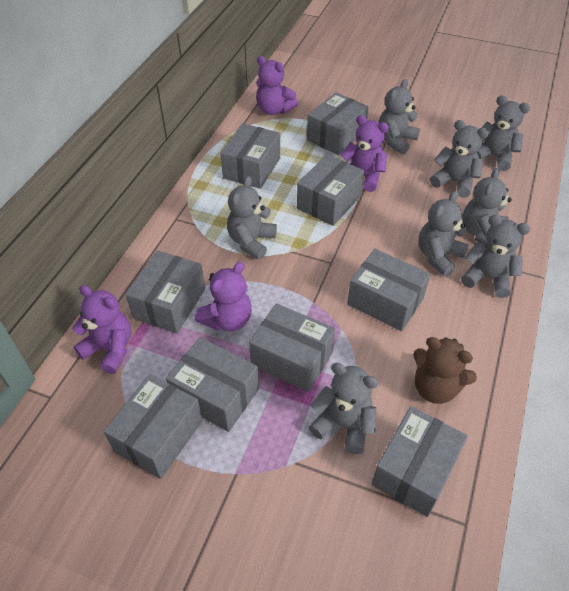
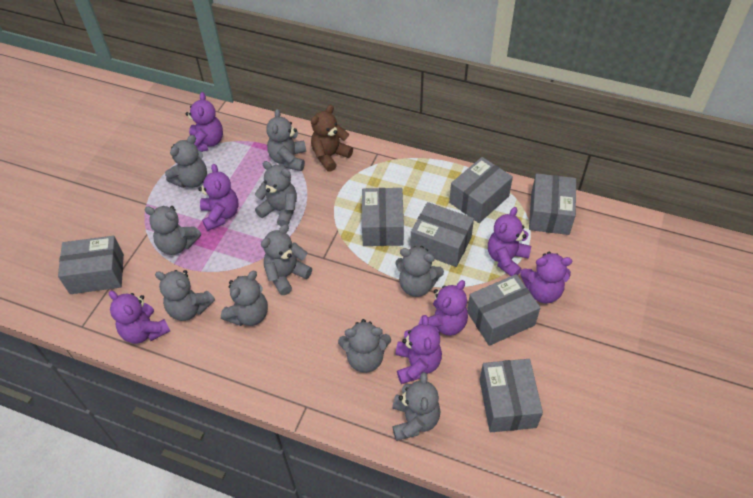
grey box: 9 -> 7
grey teddy bear: 8 -> 10
purple teddy bear: 4 -> 7

